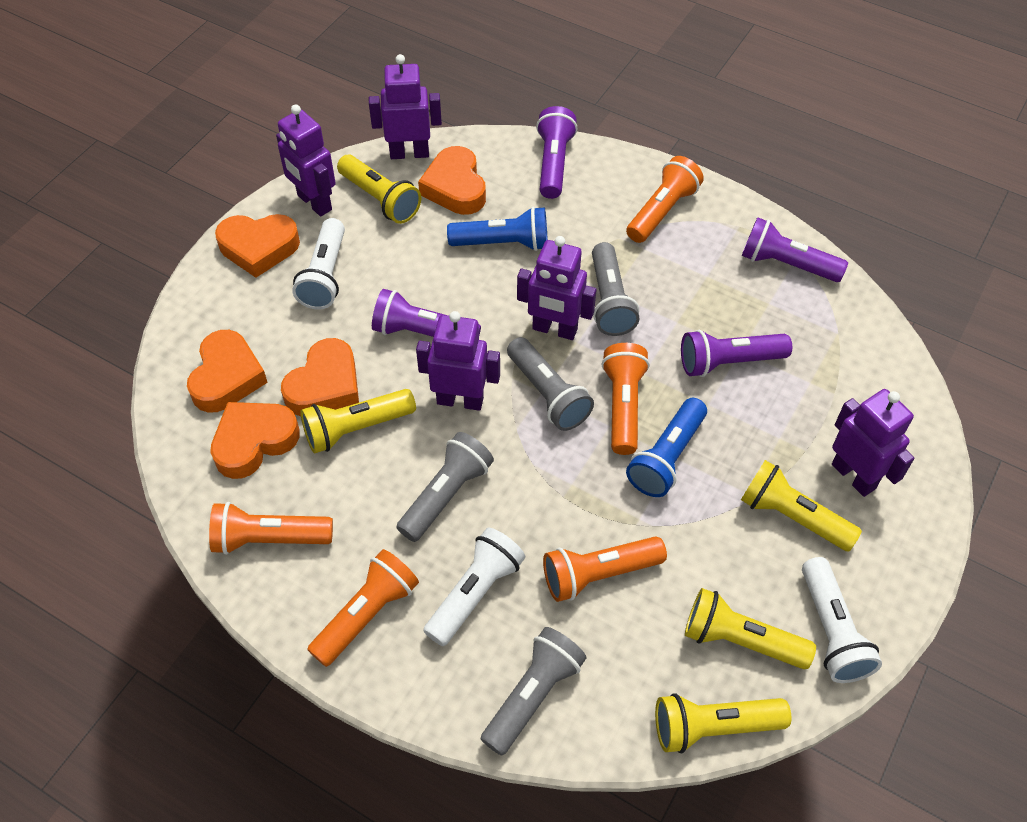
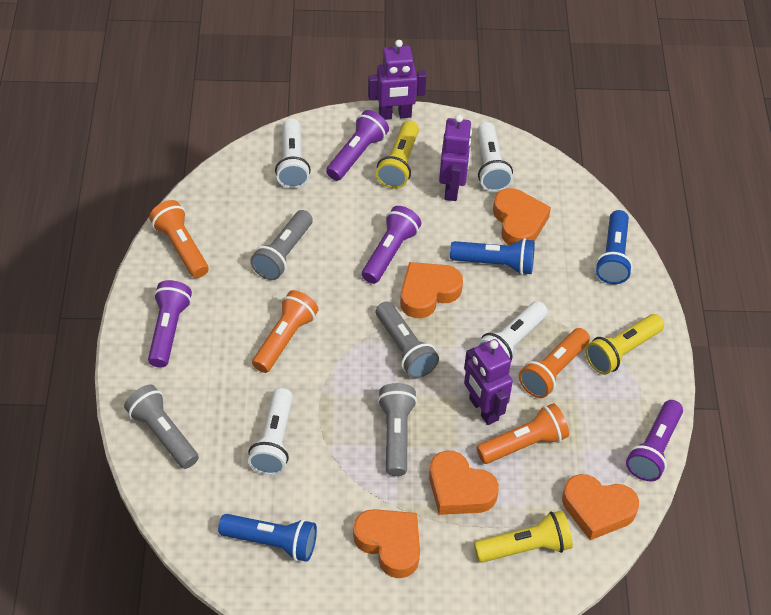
blue flashlight: 2 -> 3
orange flashlight: 5 -> 4
purple robot: 5 -> 3
white flashlight: 3 -> 4
yellow flashlight: 5 -> 3

